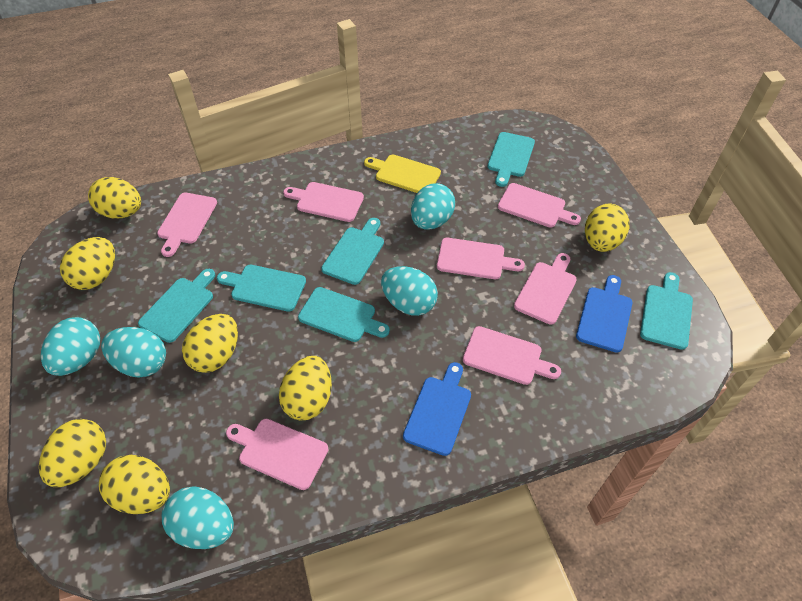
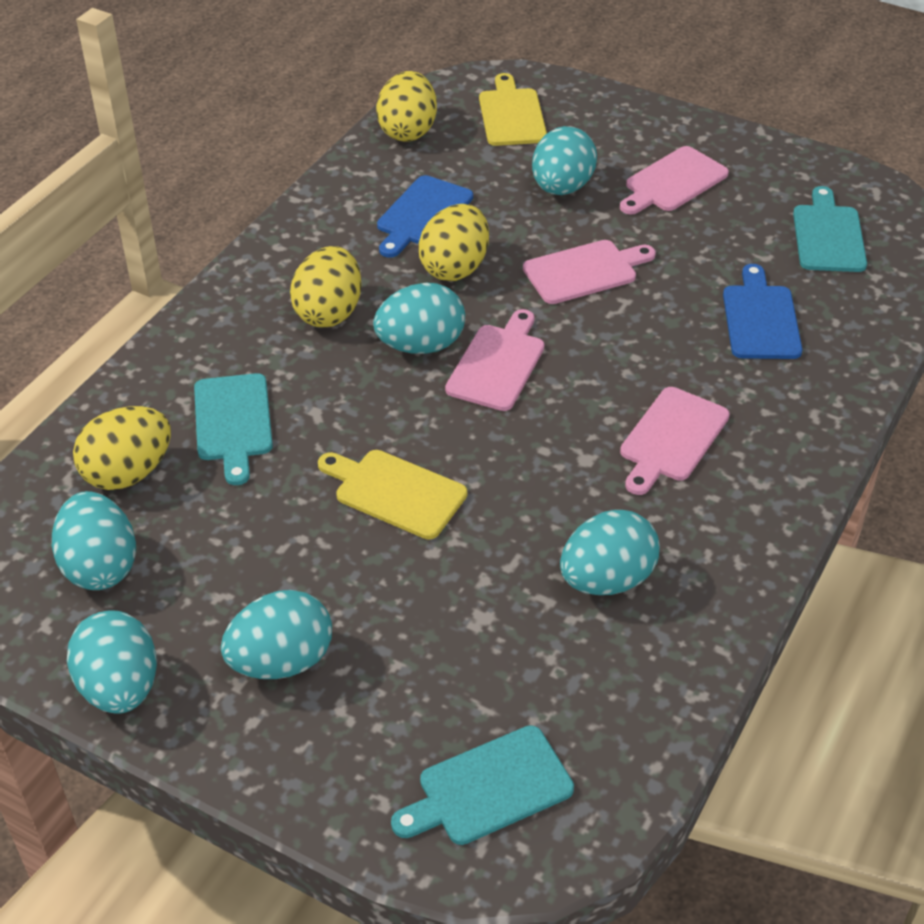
pink cutting board: 7 -> 4
turquoise cutting board: 6 -> 3
turquoise egg: 5 -> 6
yellow cutting board: 1 -> 2
yellow egg: 7 -> 4

